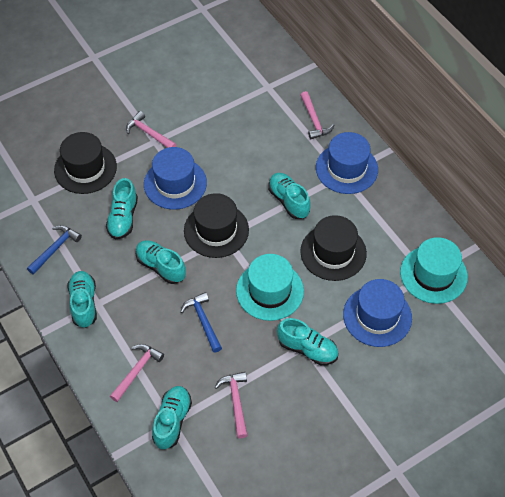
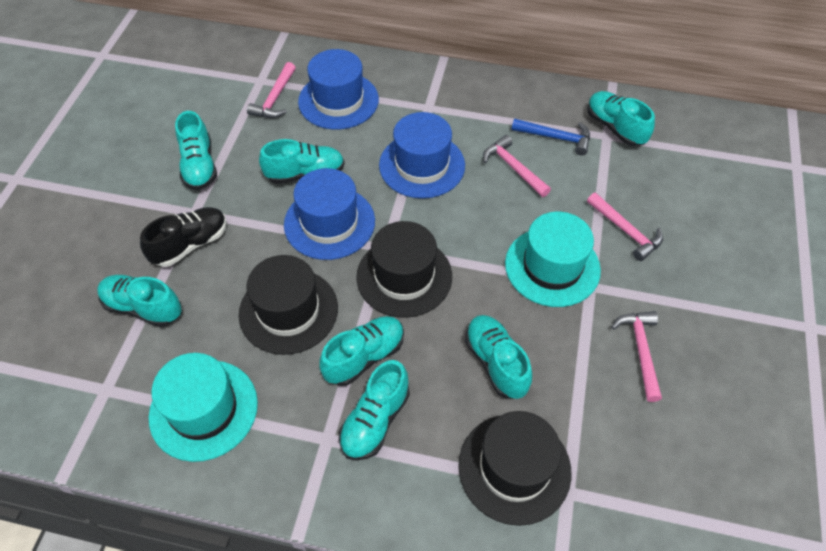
black shoe: 0 -> 1
blue hammer: 2 -> 1
turquoise shoe: 6 -> 7

